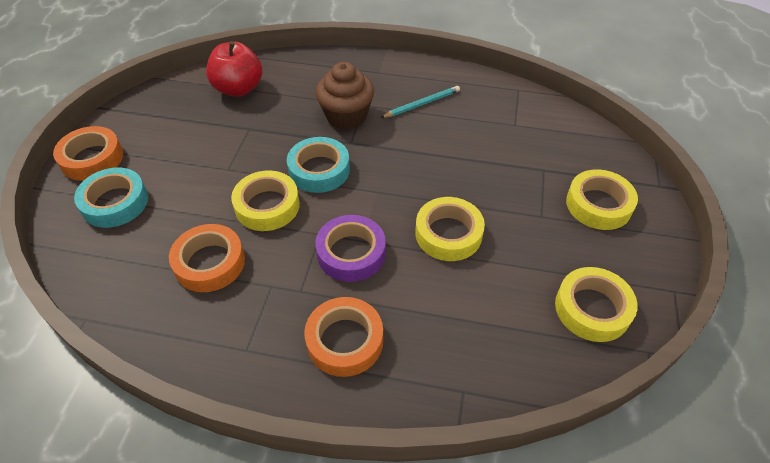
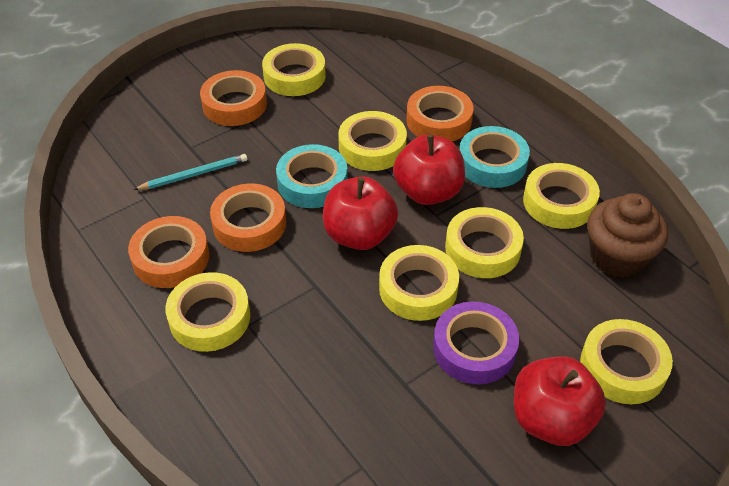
orange tape: 3 -> 4
red apple: 1 -> 3
yellow tape: 4 -> 7

